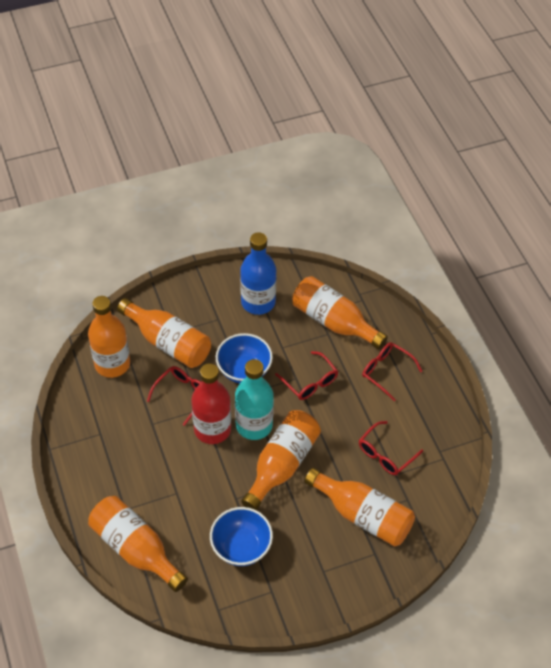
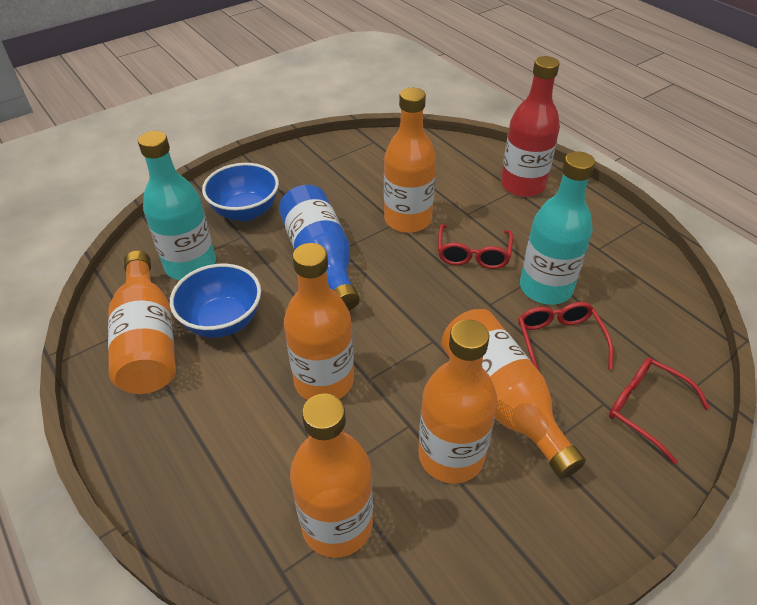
red glasses: 4 -> 3
turquoise bottle: 1 -> 2

